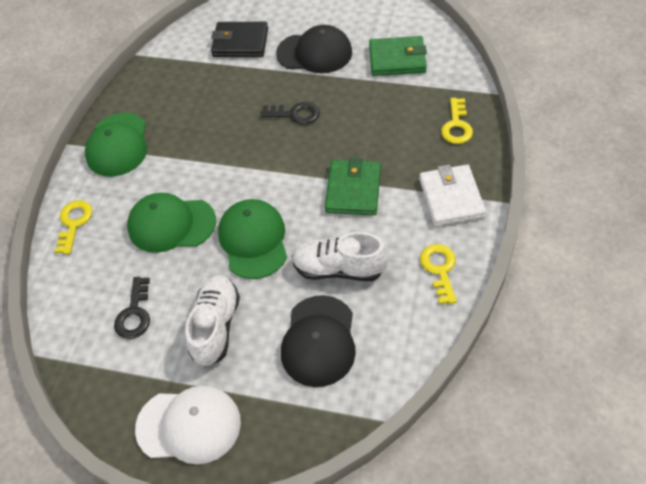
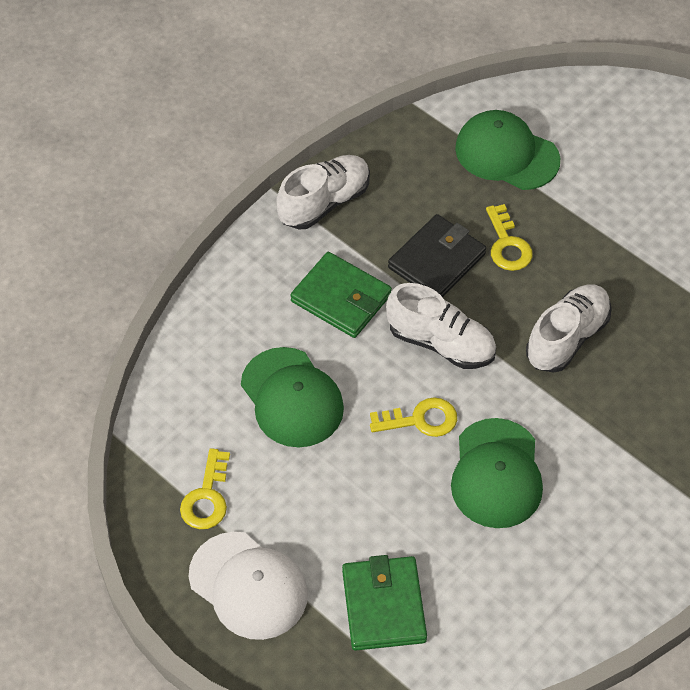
black cap: 2 -> 0
black key: 2 -> 0
white shoe: 2 -> 3
white wallet: 1 -> 0

